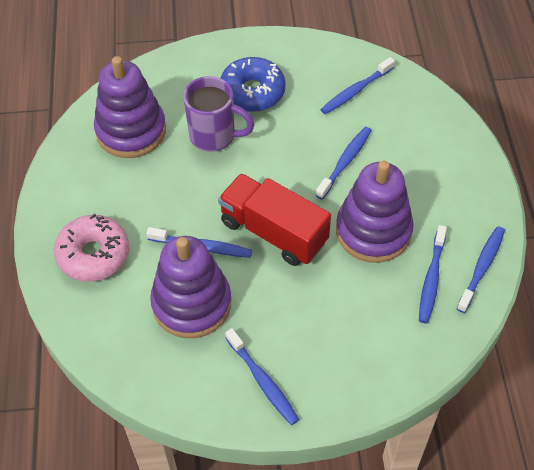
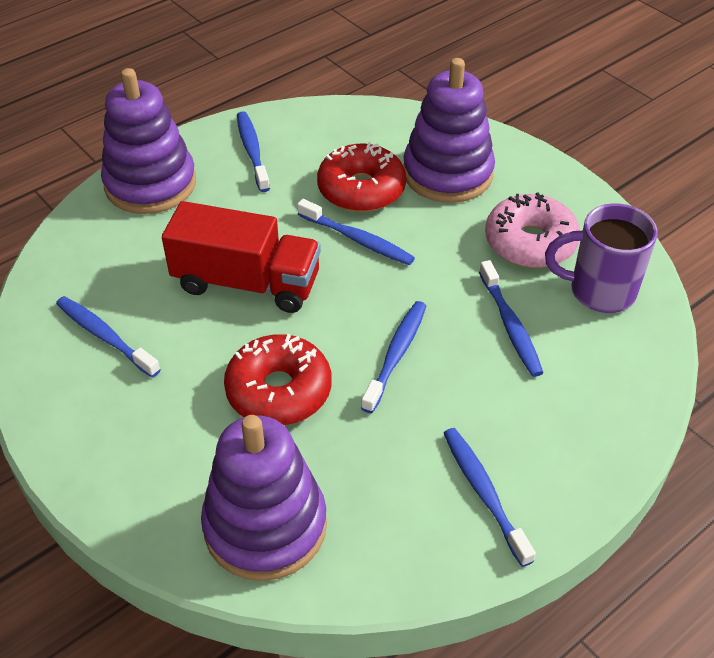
blue donut: 1 -> 0
red donut: 0 -> 2

